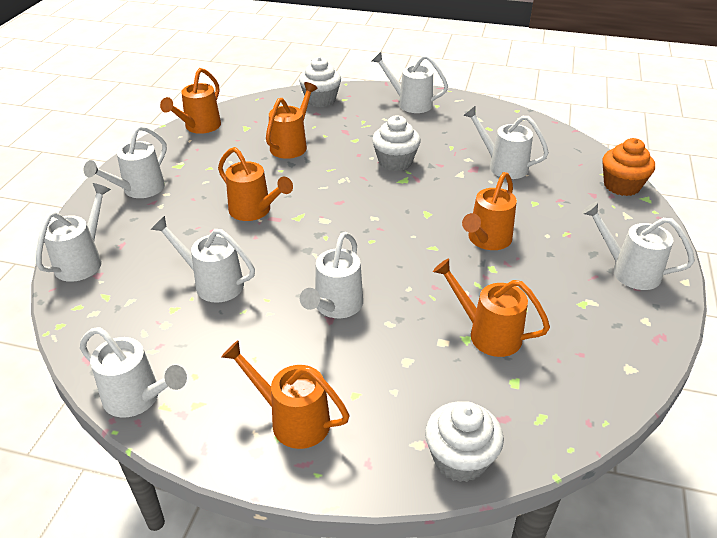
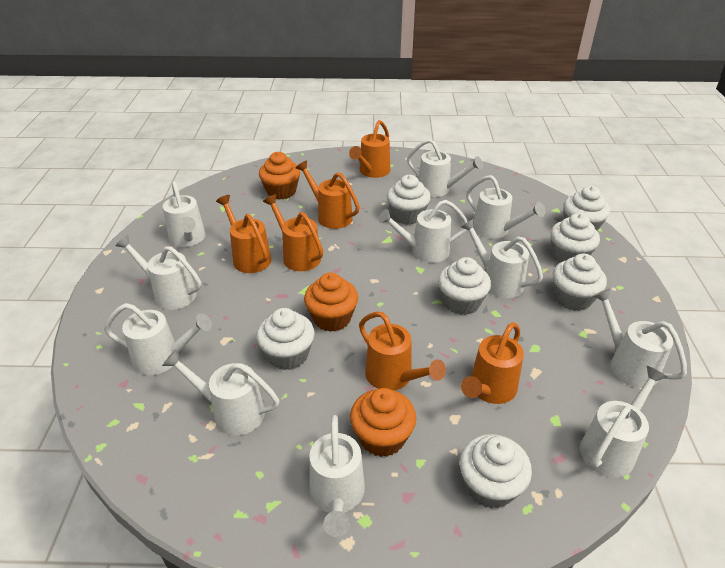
orange cupcake: 1 -> 3
white cupcake: 3 -> 7
white watering can: 8 -> 11

